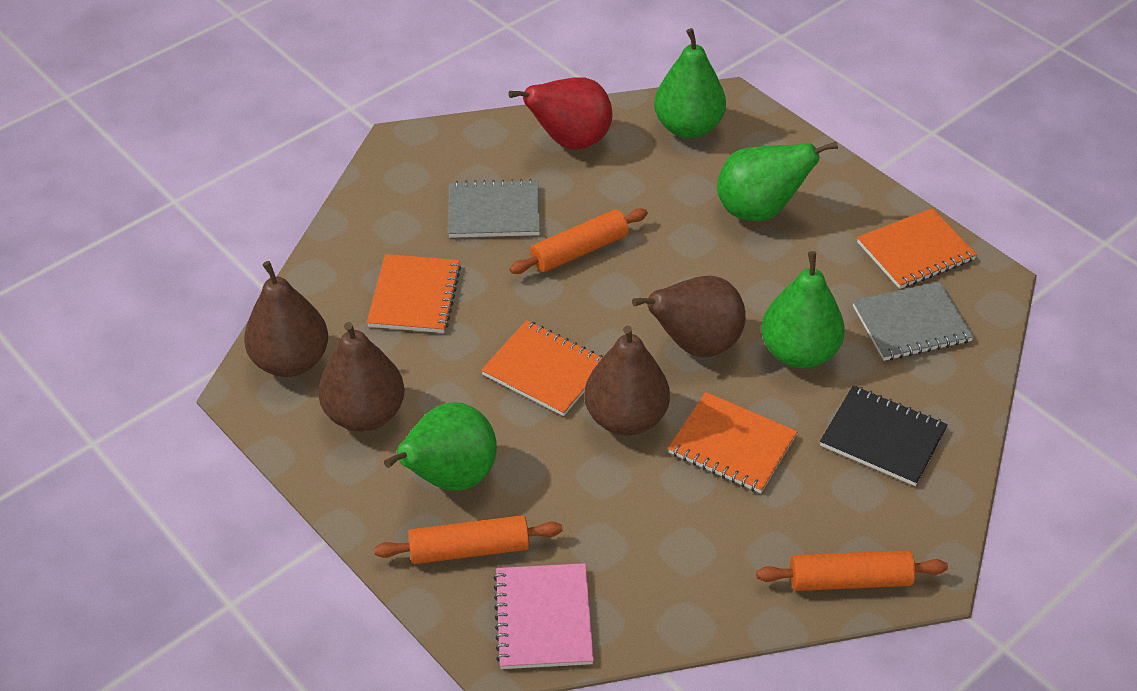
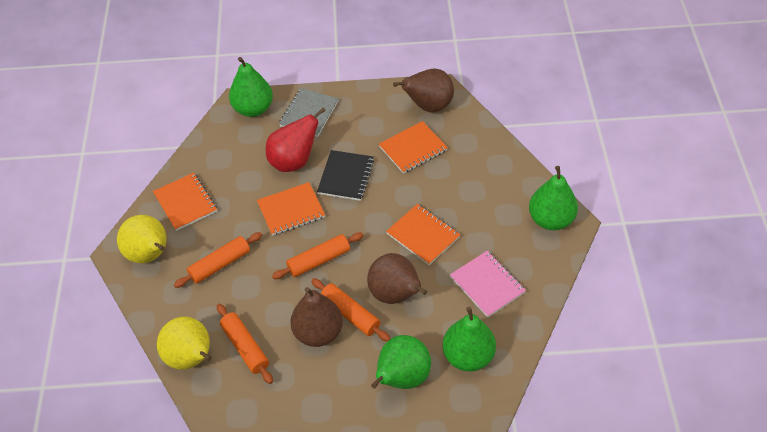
brown pear: 4 -> 3
grey notebook: 2 -> 1
orange rolling pin: 3 -> 4
yellow pear: 0 -> 2

